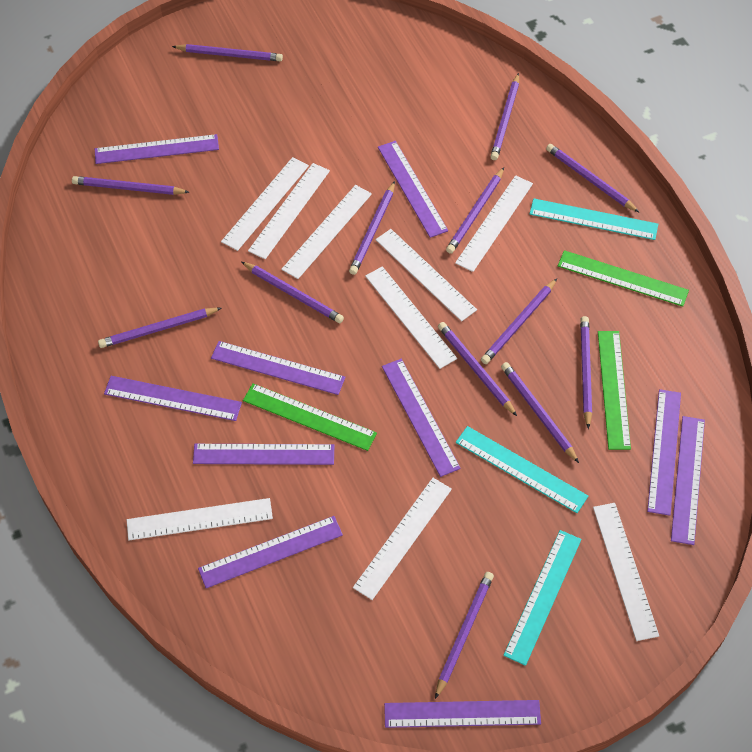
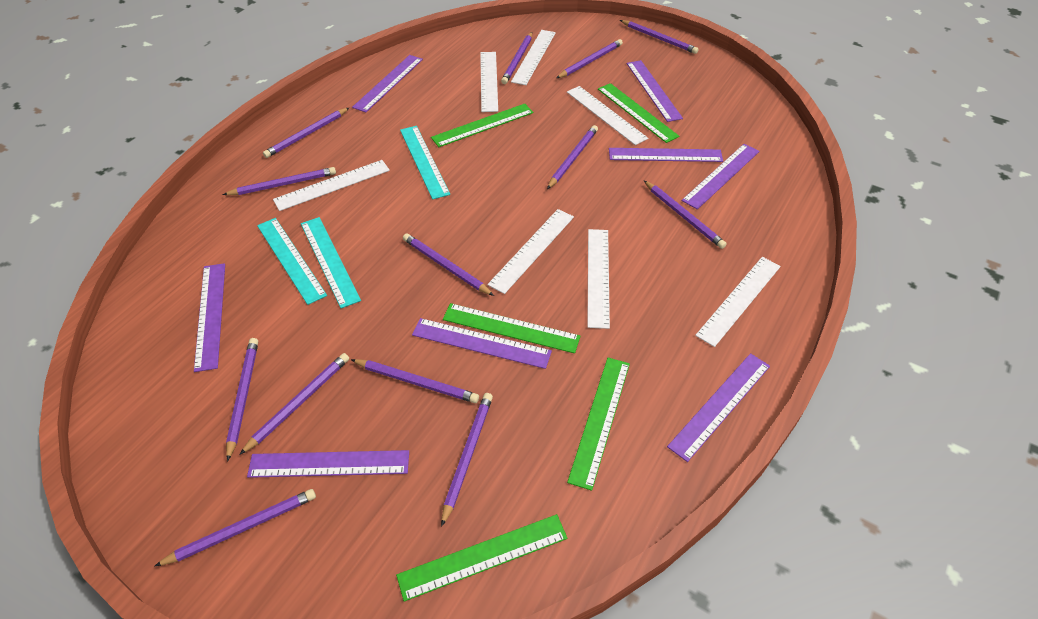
green ruler: 3 -> 5
purple ruler: 10 -> 8
white ruler: 9 -> 7

